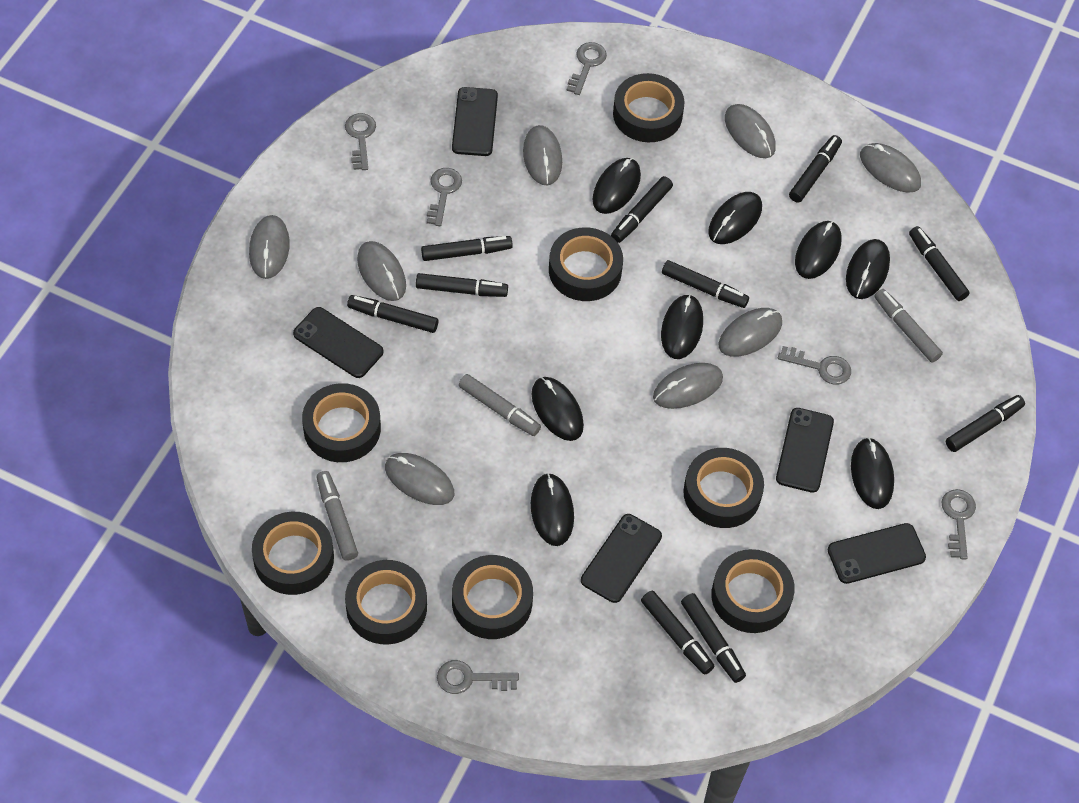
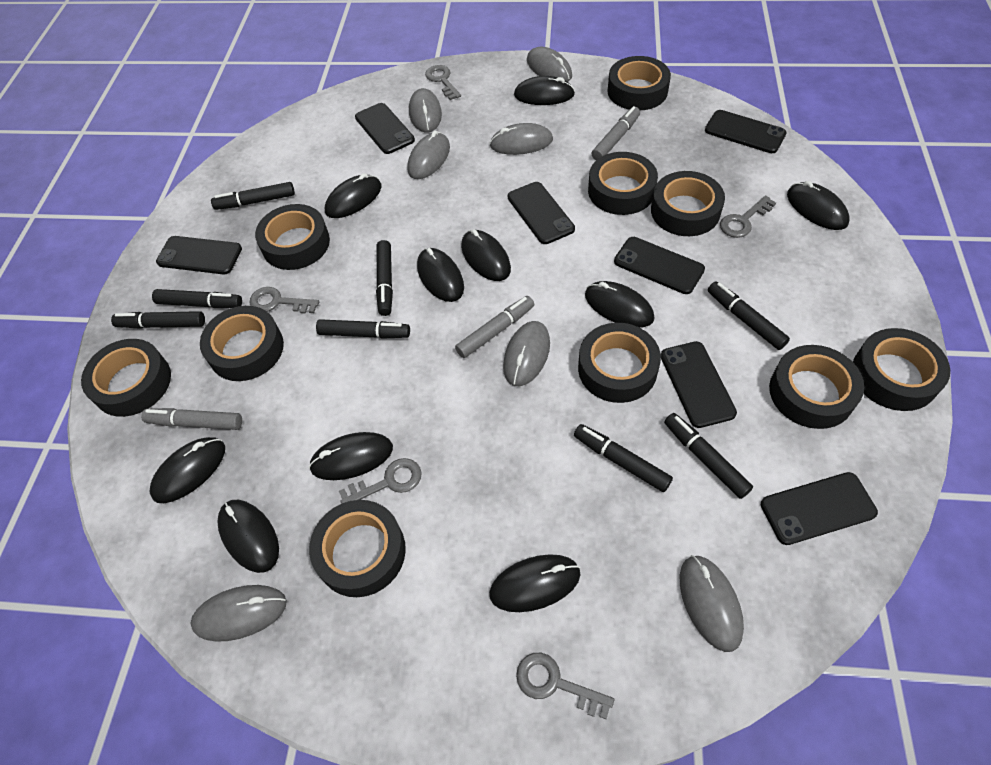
black marker: 10 -> 8
black mouse: 8 -> 10
black phone: 5 -> 7
black tape: 8 -> 10
grey key: 6 -> 5
grey mouse: 8 -> 7

